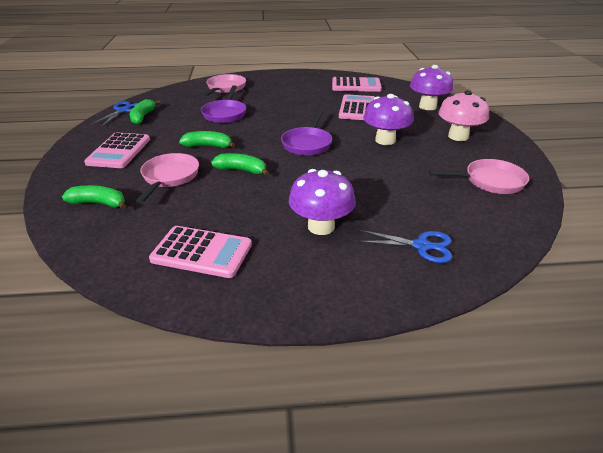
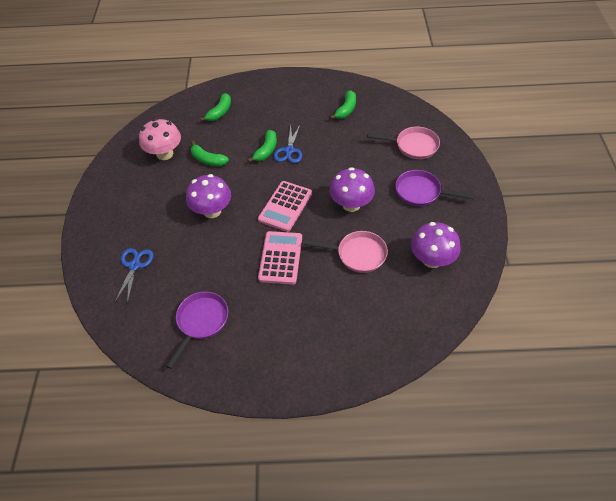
pink calculator: 4 -> 2
pink pan: 3 -> 2

